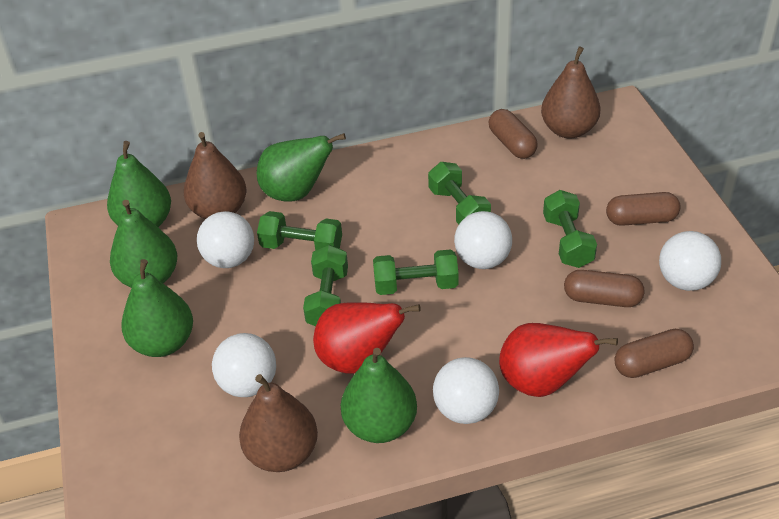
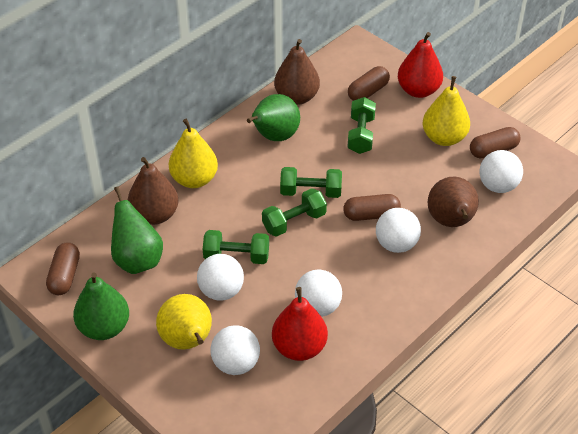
green dumbbell: 5 -> 4
green pear: 5 -> 3
yellow pear: 0 -> 3

